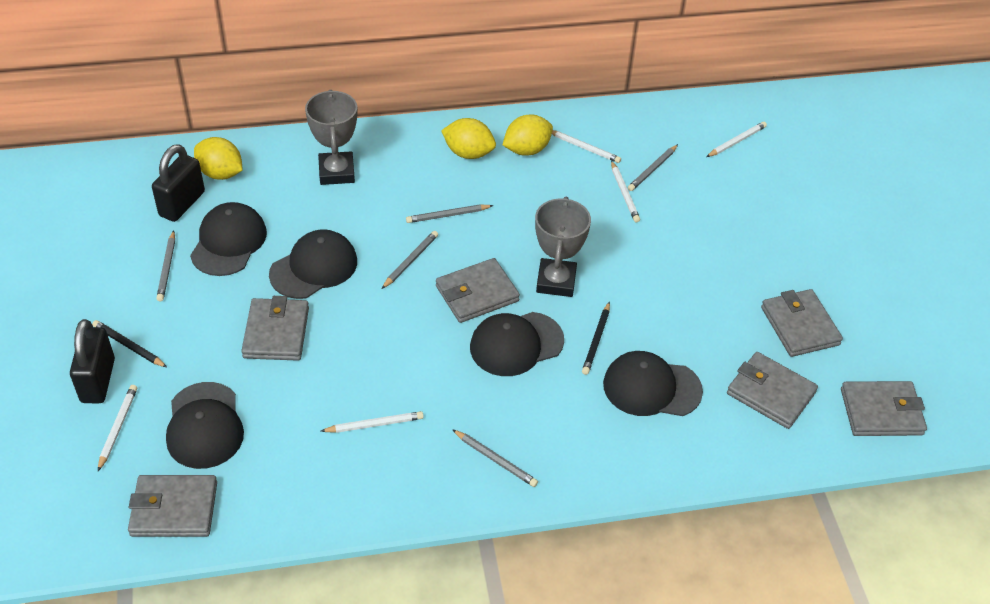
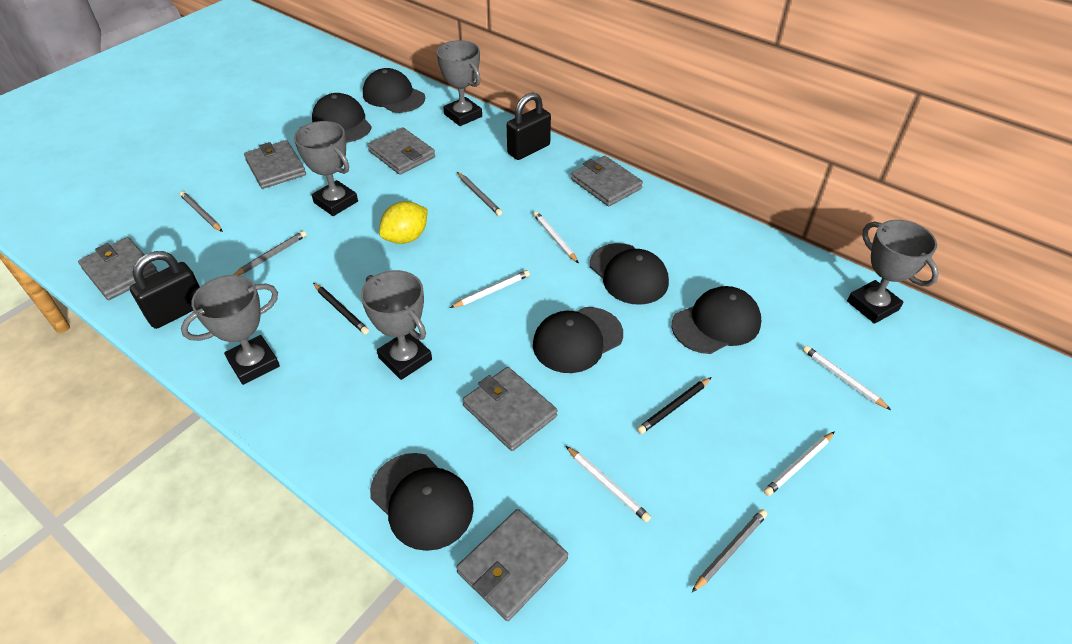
black cap: 5 -> 6
grey pencil: 5 -> 4
grey trophy: 2 -> 5
yellow lemon: 3 -> 1

